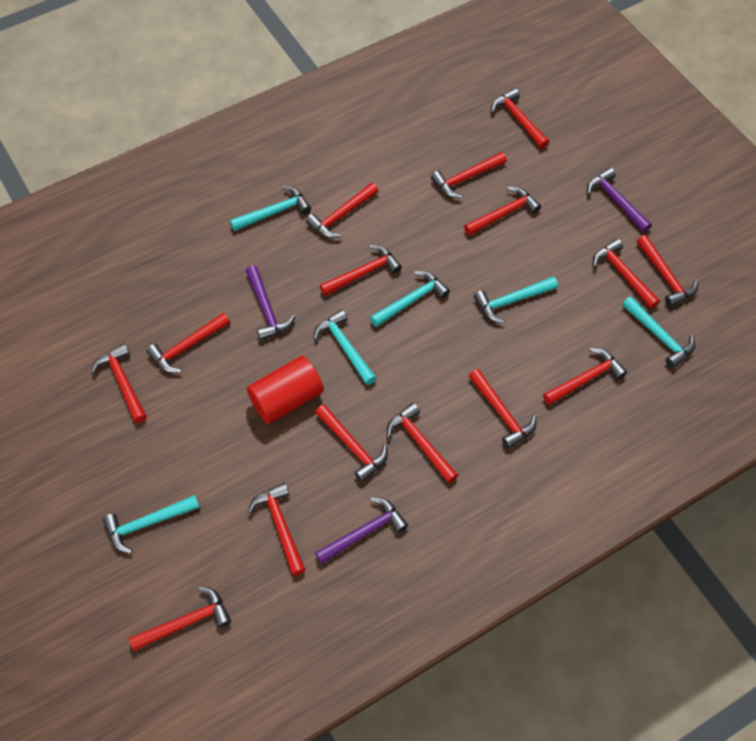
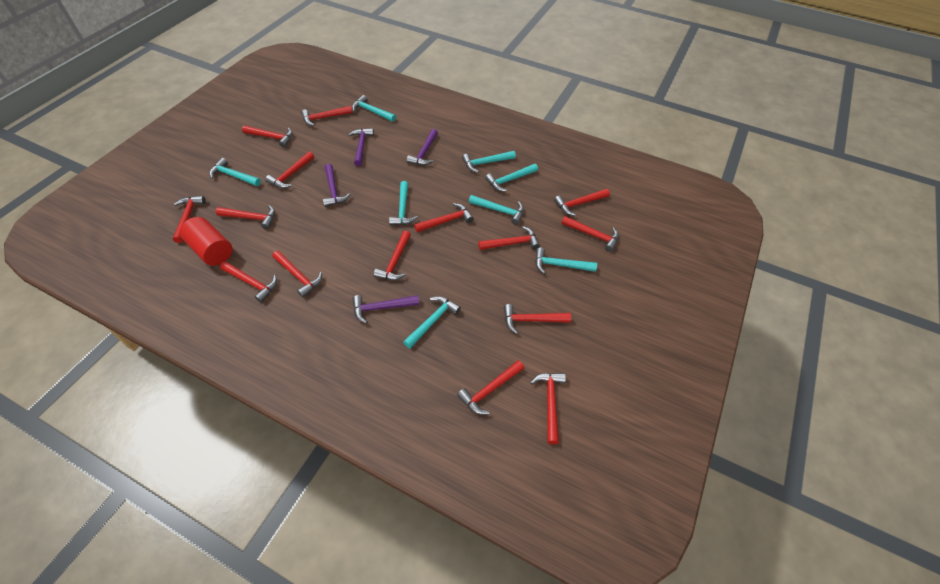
purple hammer: 3 -> 4
turquoise hammer: 6 -> 8

